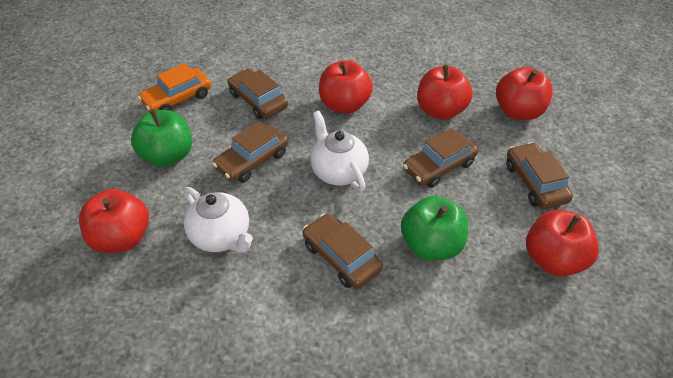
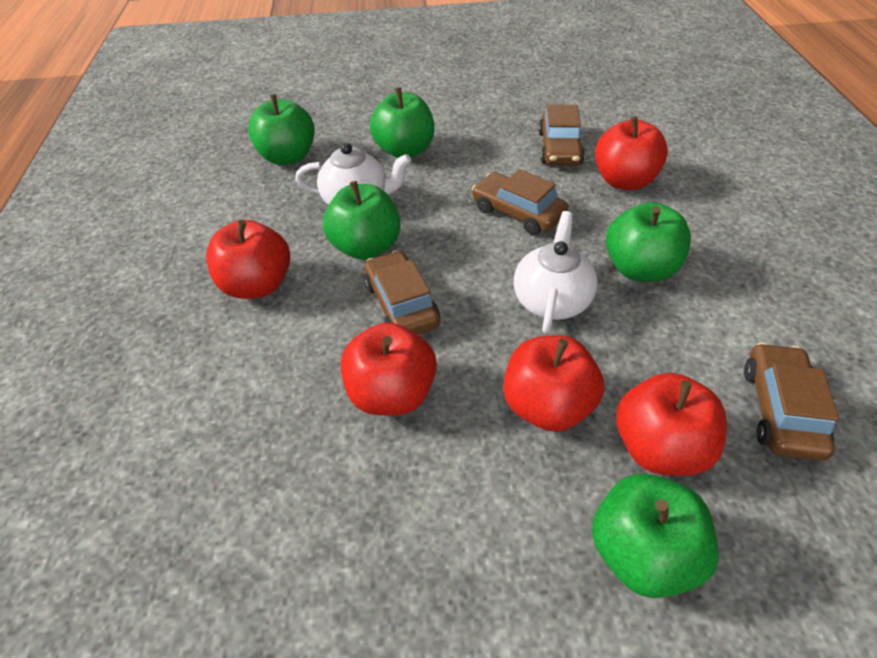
brown car: 5 -> 4
green apple: 2 -> 5
orange car: 1 -> 0

